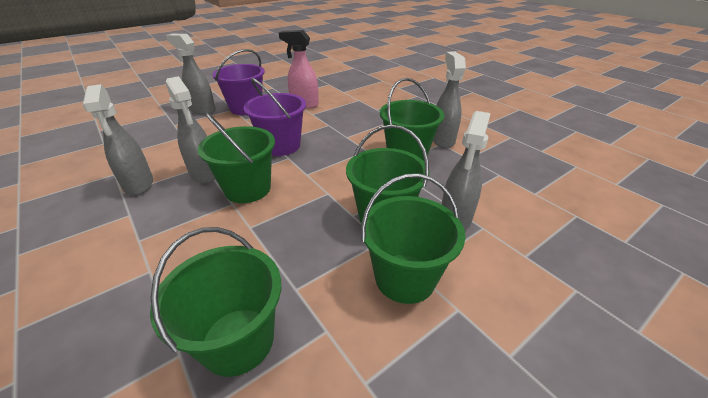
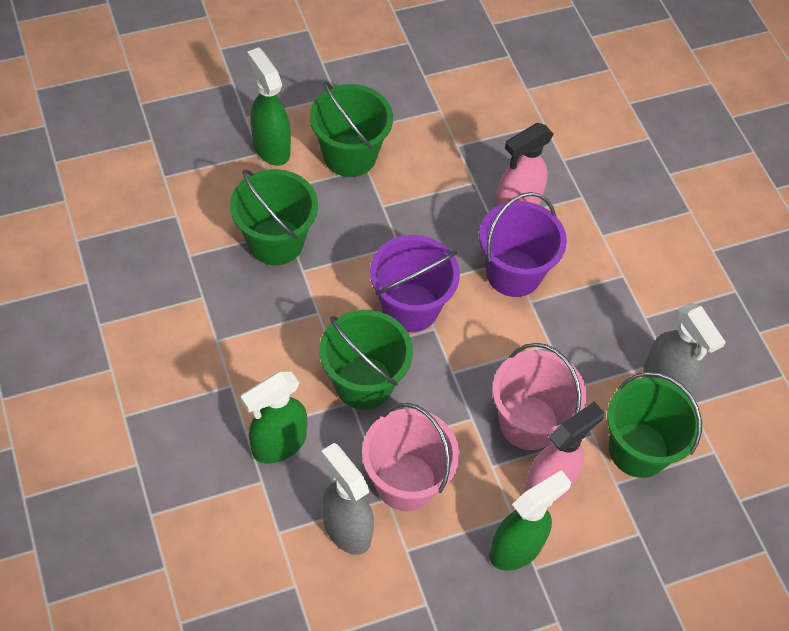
green bucket: 5 -> 4
green spray bottle: 0 -> 3
grey spray bottle: 5 -> 2
pink bucket: 0 -> 2
pink spray bottle: 1 -> 2

